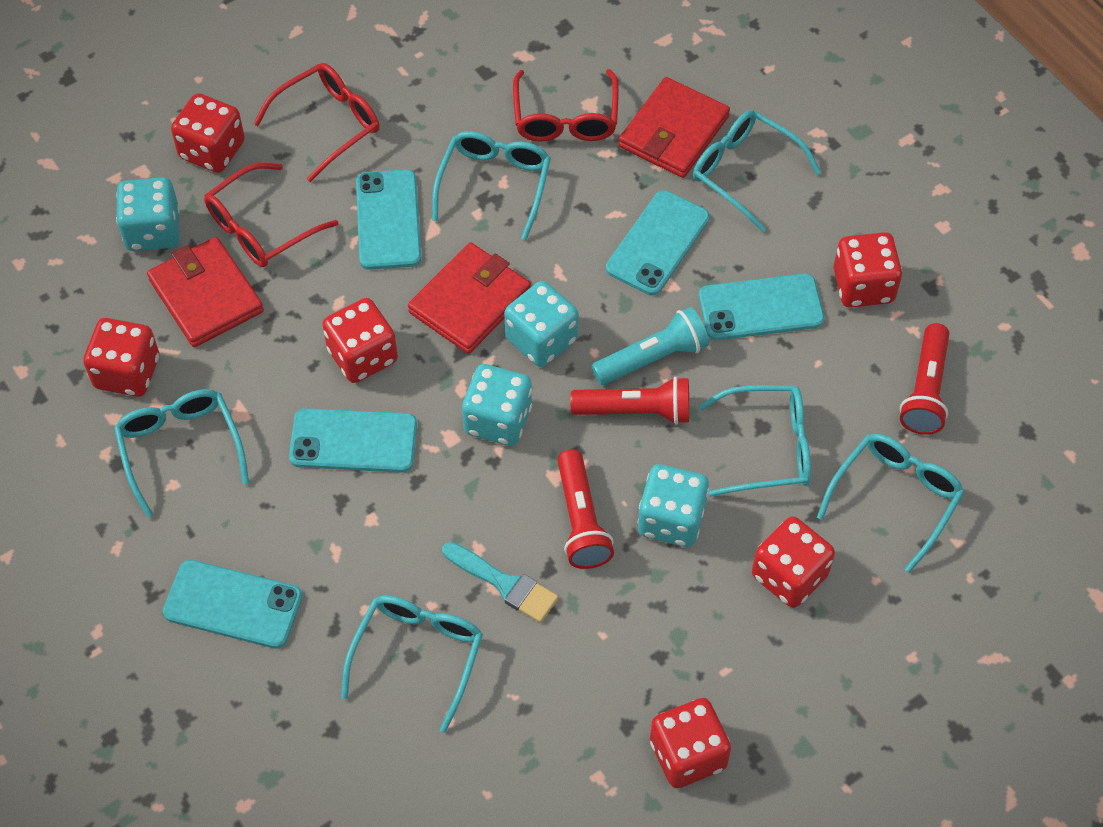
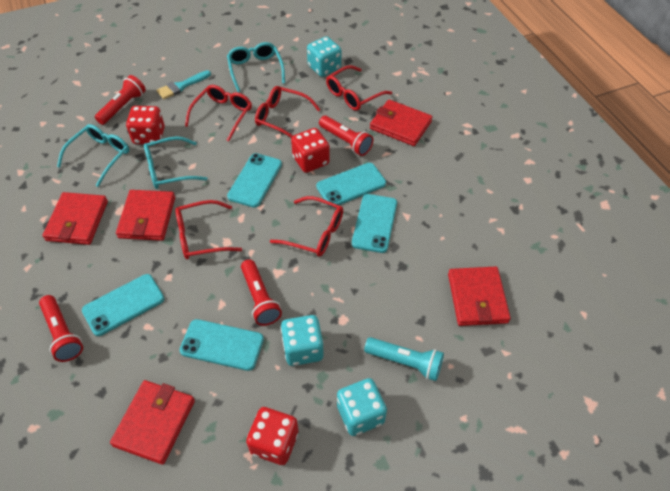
red dice: 6 -> 3
red flashlight: 3 -> 4
red glasses: 3 -> 5
red wallet: 3 -> 5
turquoise dice: 4 -> 3
turquoise glasses: 6 -> 3

